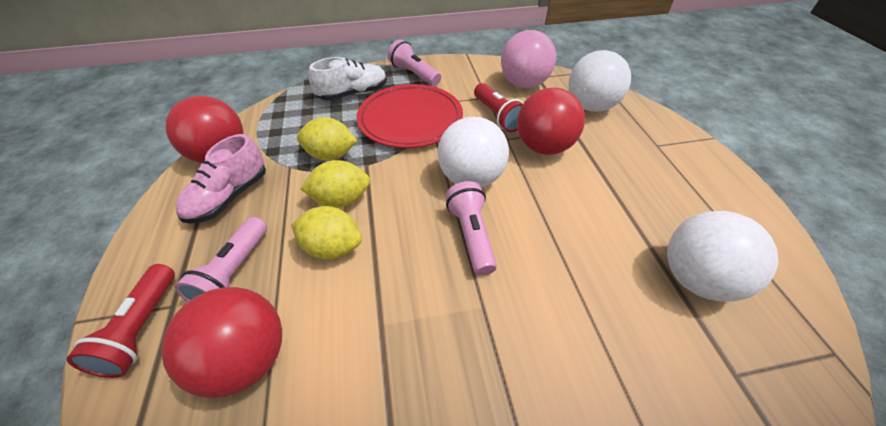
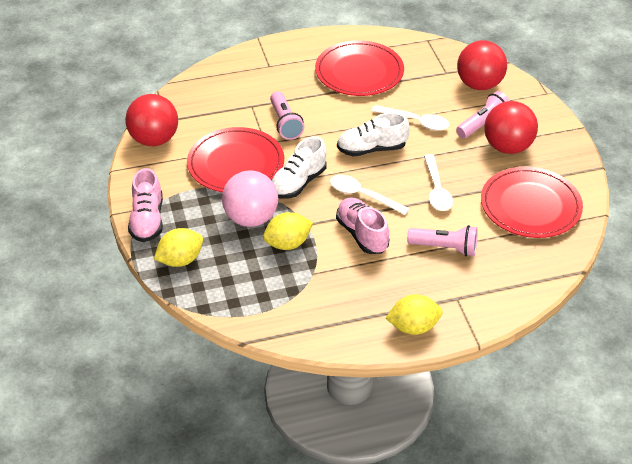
pink shoe: 1 -> 2
red flashlight: 2 -> 0
red plate: 1 -> 3
white ball: 3 -> 0
white shoe: 1 -> 2
white spoon: 0 -> 3

